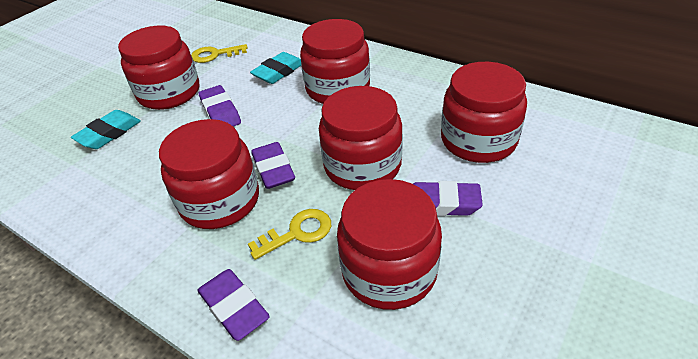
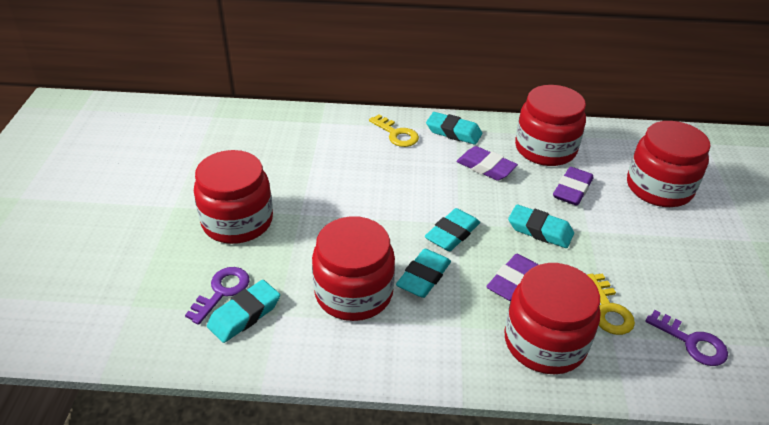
purple eraser: 4 -> 3
purple key: 0 -> 2
red jar: 6 -> 5
turquoise eraser: 2 -> 5

